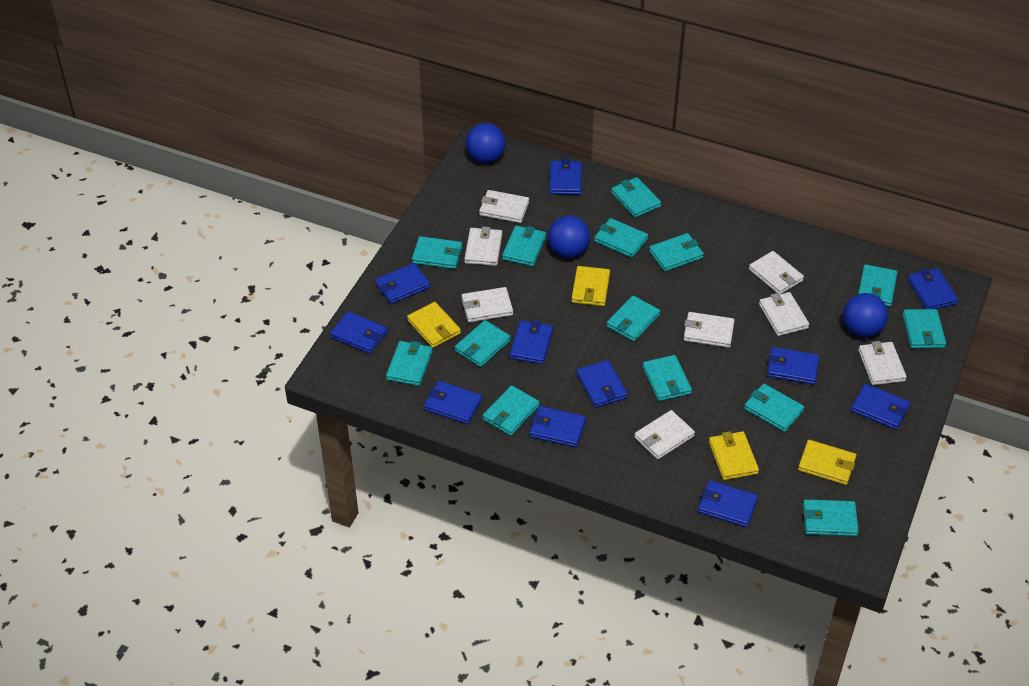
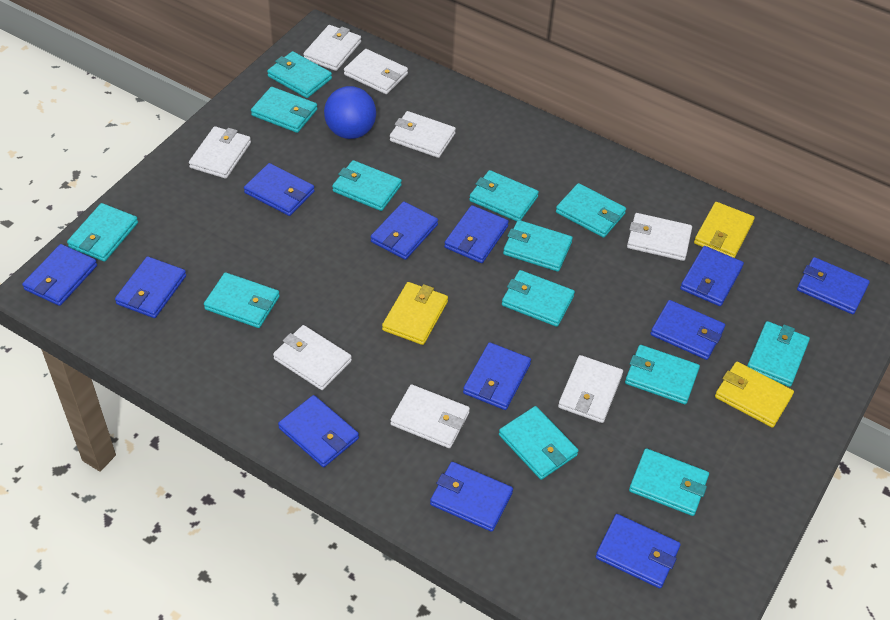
blue ball: 3 -> 1
blue wallet: 11 -> 12
turquoise wallet: 14 -> 13
yellow wallet: 4 -> 3

